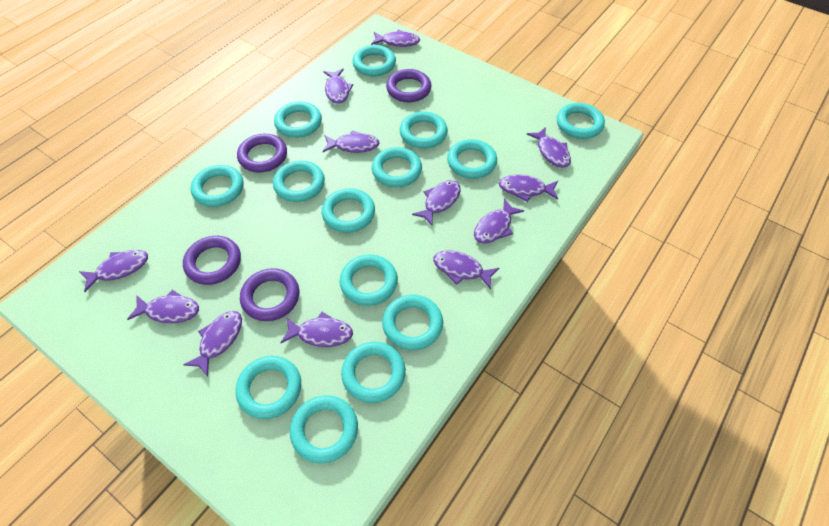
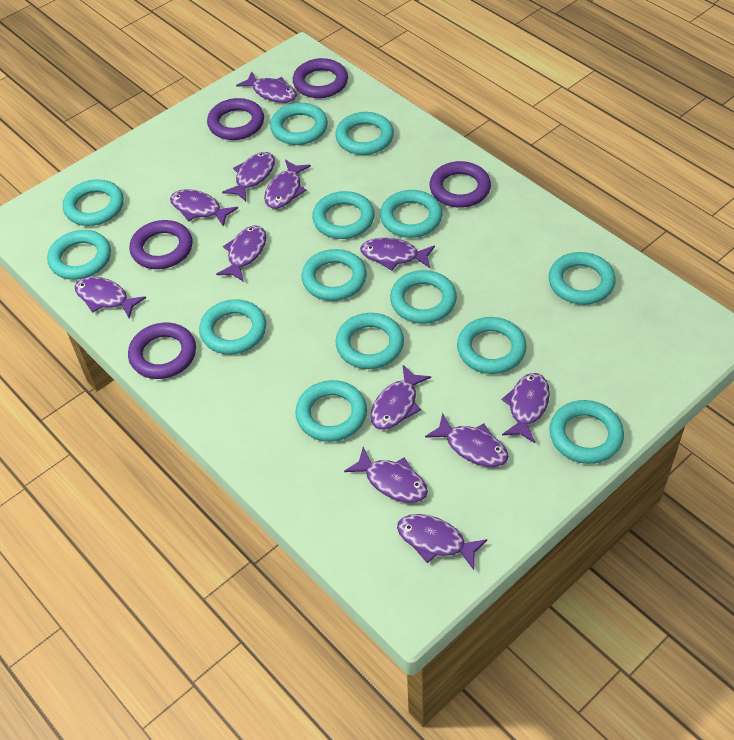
purple ring: 4 -> 5

